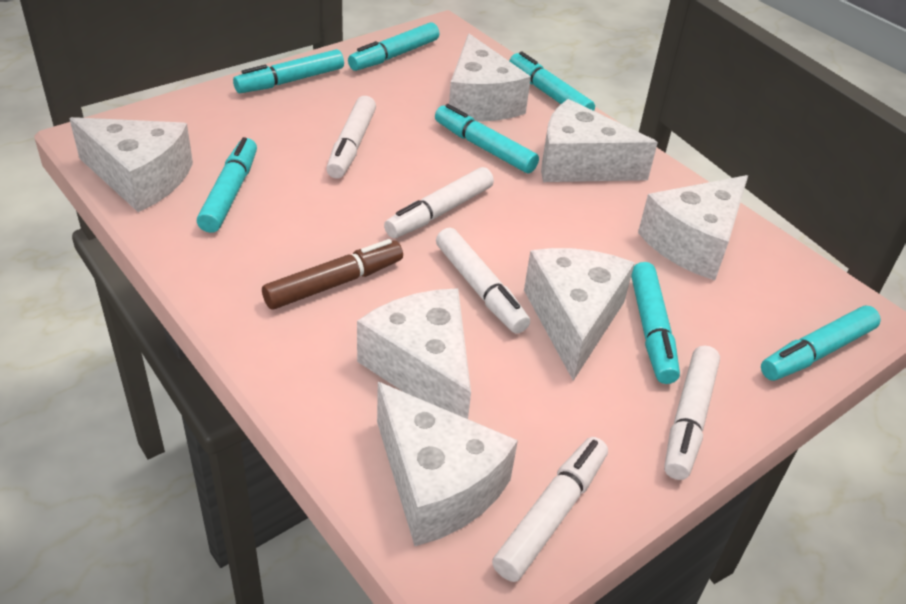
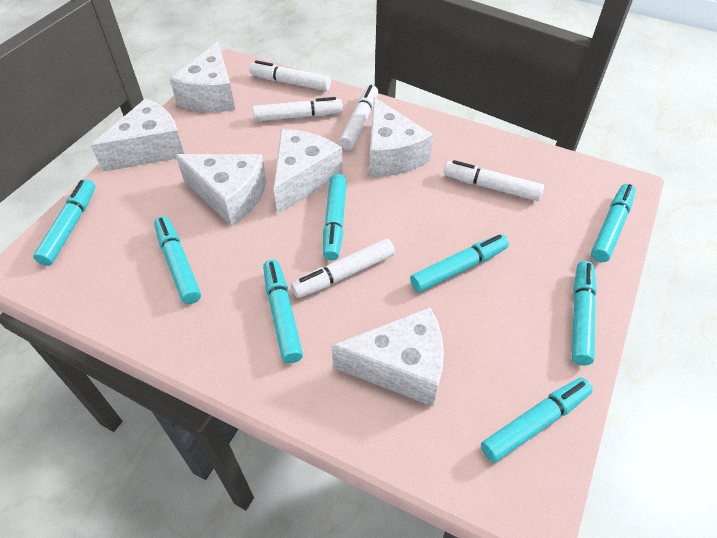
brown marker: 1 -> 0
turquoise marker: 7 -> 8
white cheese: 7 -> 6

